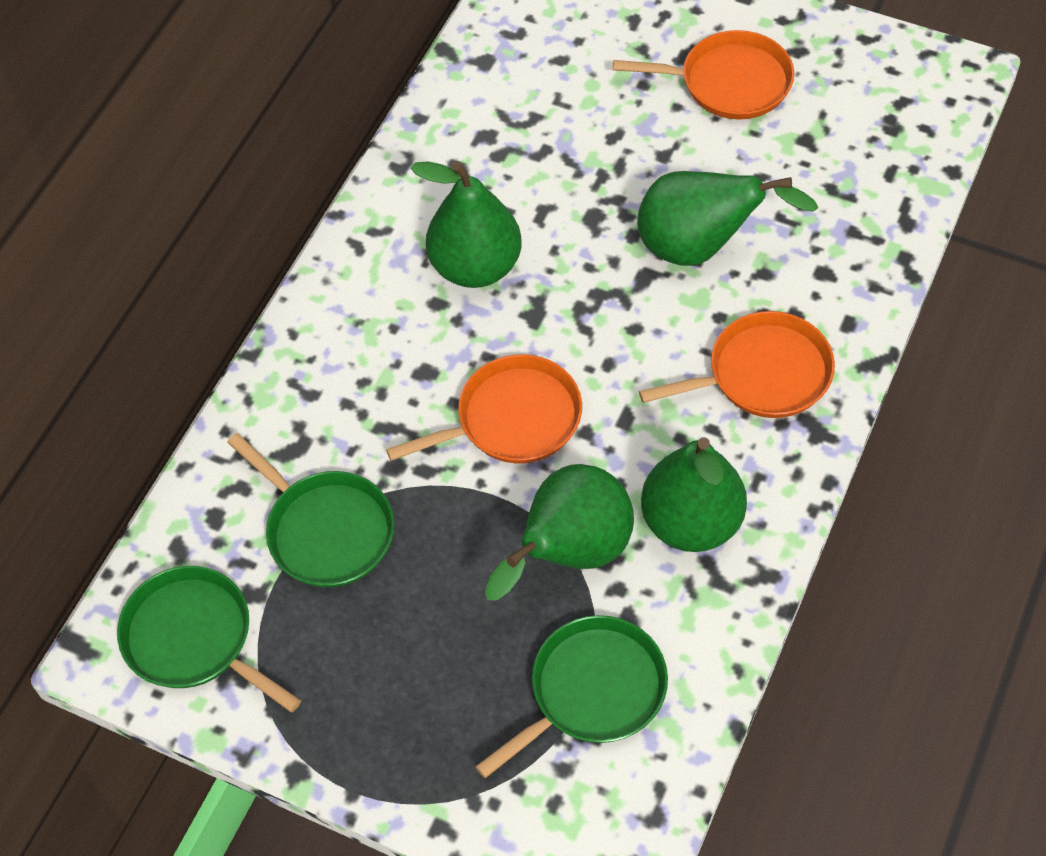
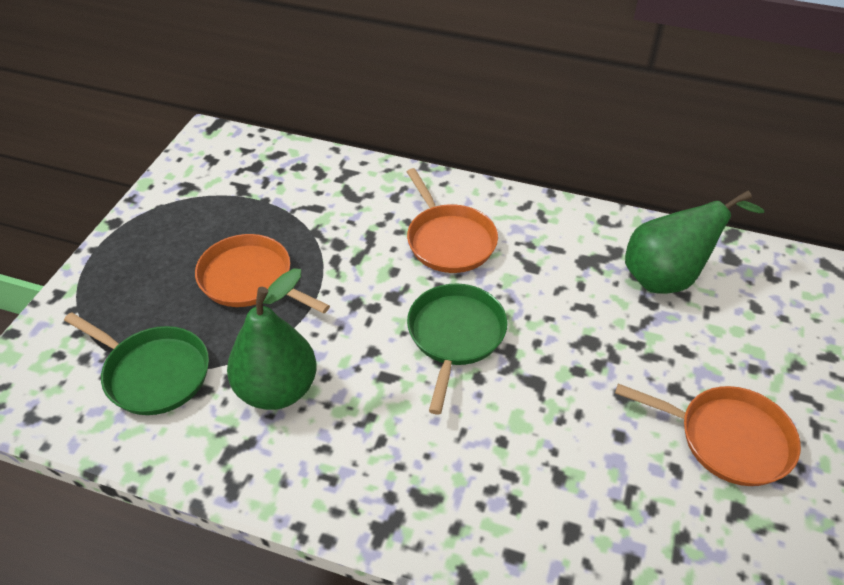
green pan: 3 -> 2
green pear: 4 -> 2

